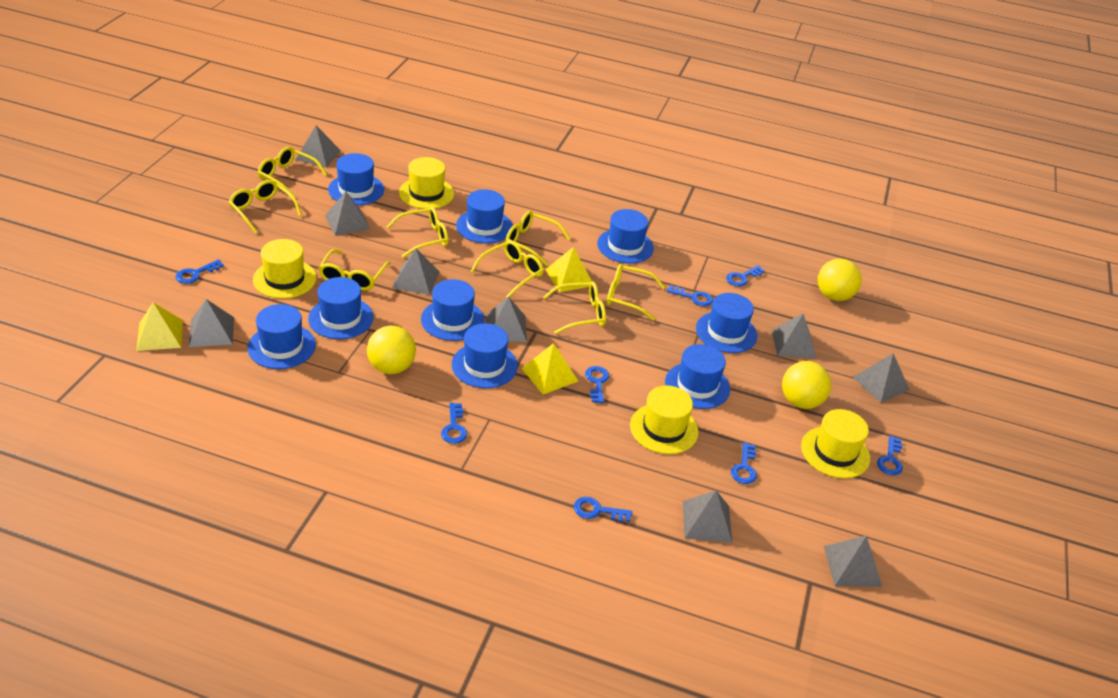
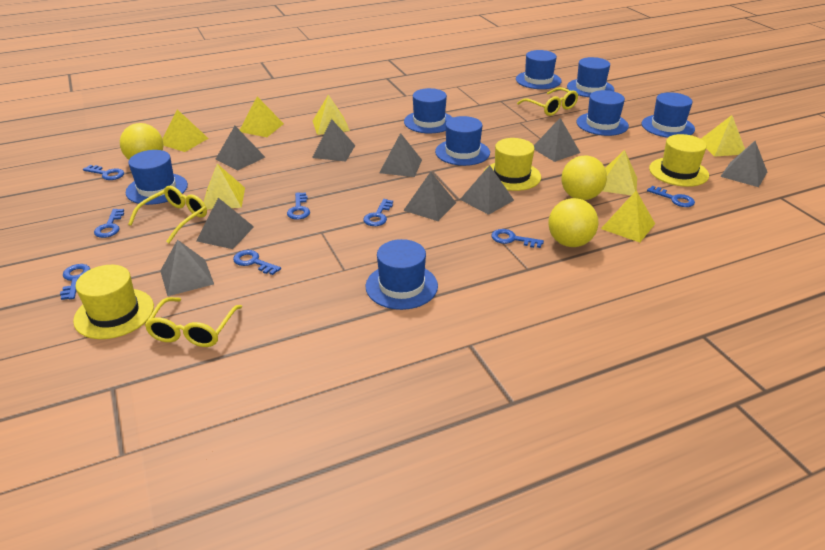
blue hat: 9 -> 8
yellow glasses: 8 -> 3
yellow hat: 4 -> 3
yellow pyramid: 3 -> 7

